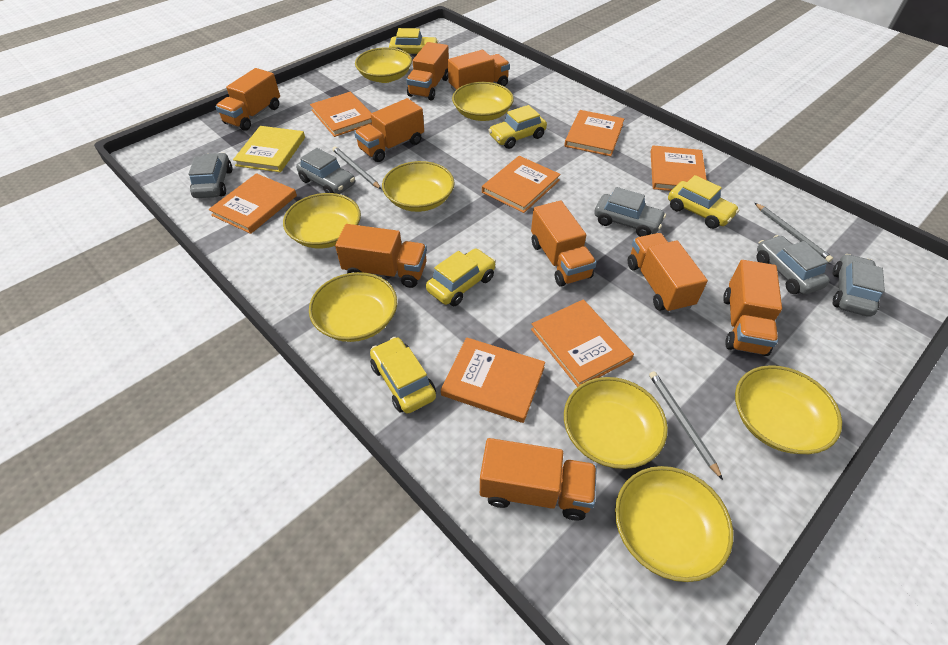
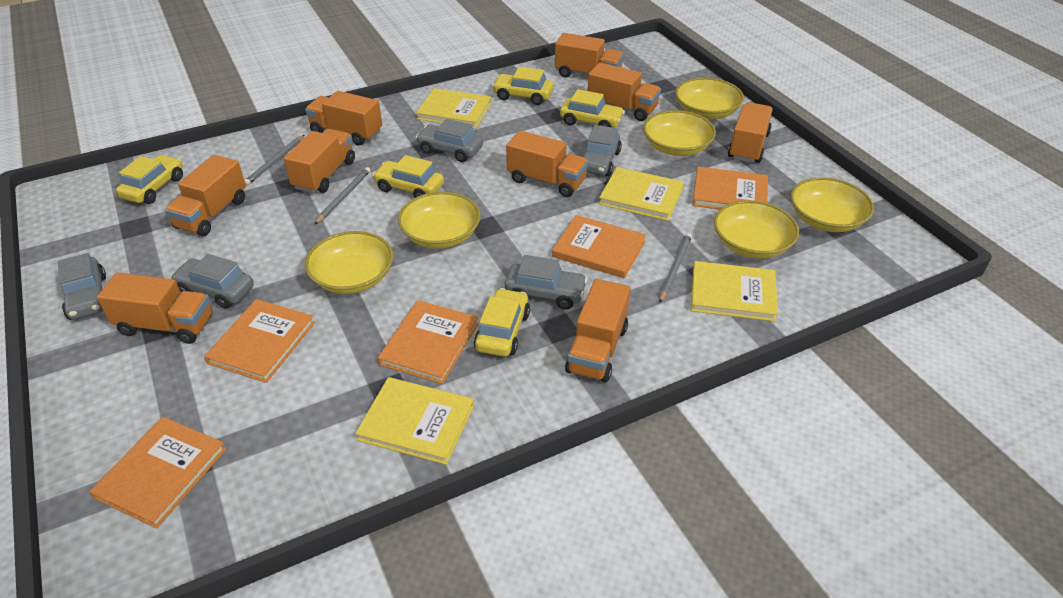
orange book: 7 -> 5
yellow book: 1 -> 4
yellow bowl: 8 -> 6

